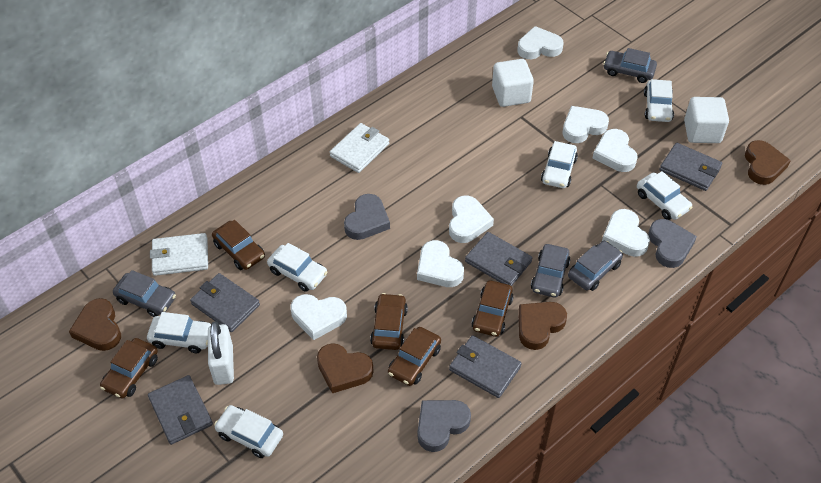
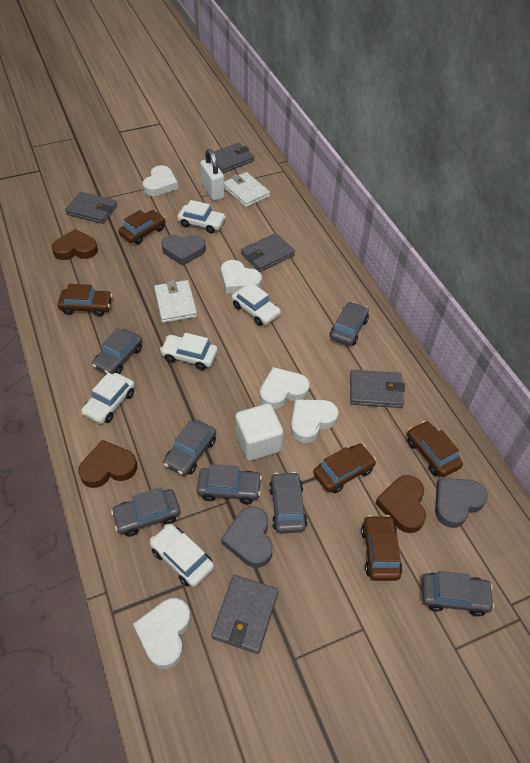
brown heart: 4 -> 3
grey car: 4 -> 7
white car: 6 -> 5
white cube: 2 -> 1
white heart: 7 -> 5

